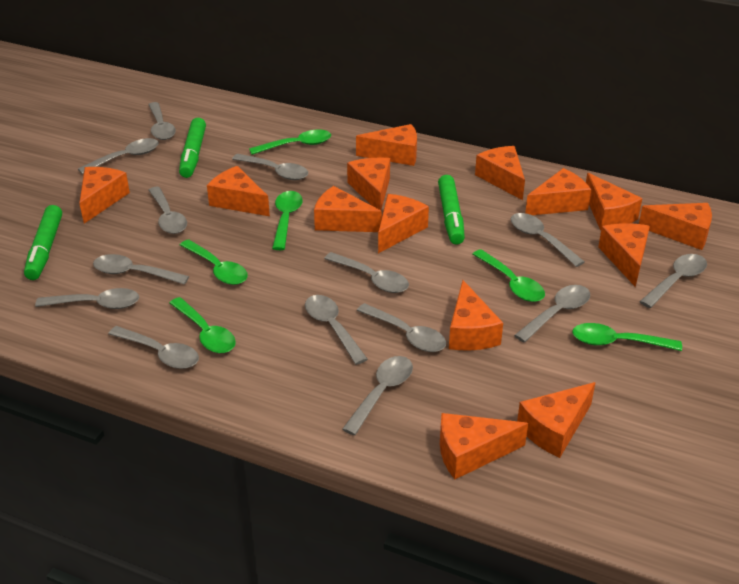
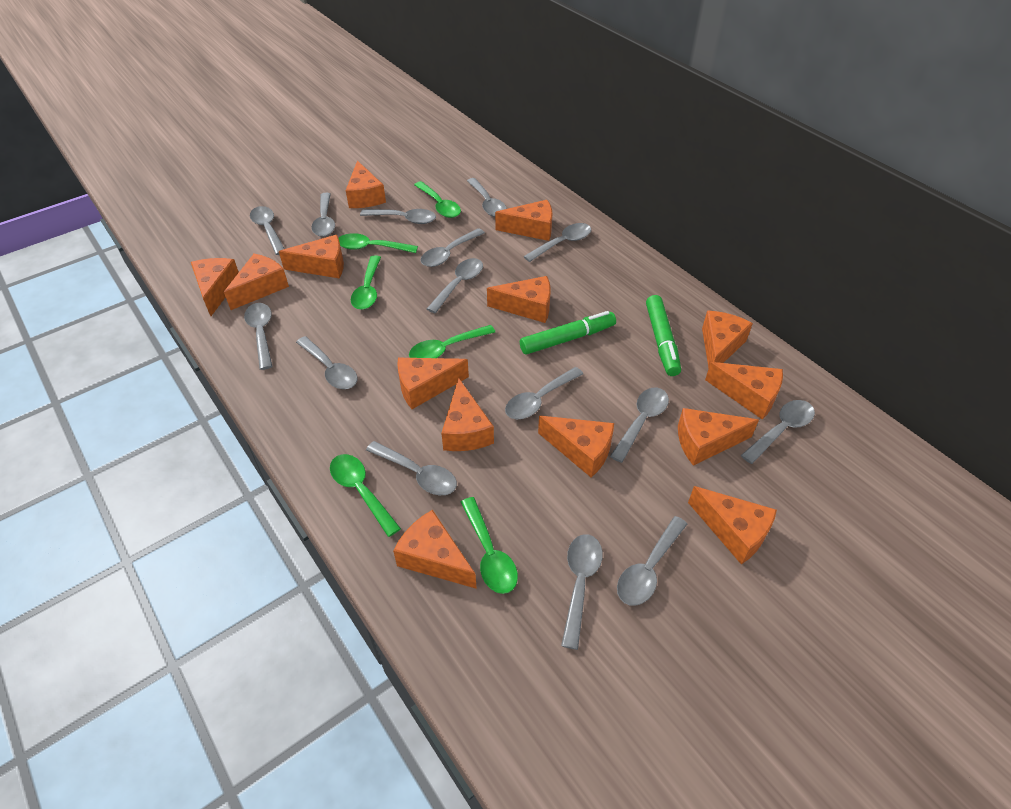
green marker: 3 -> 2
grey spoon: 14 -> 15

